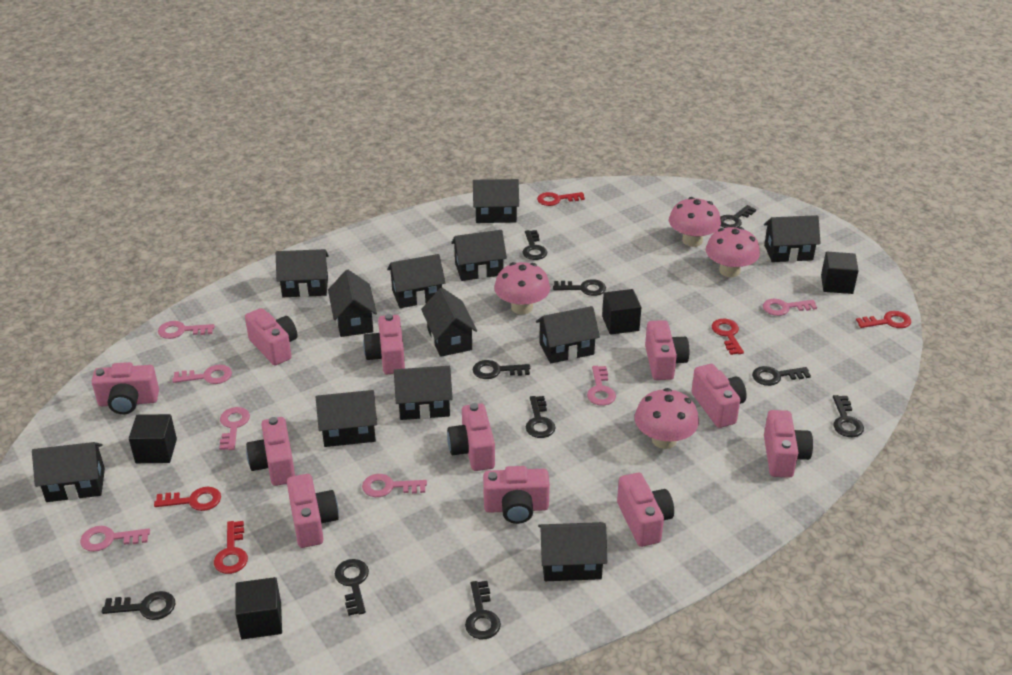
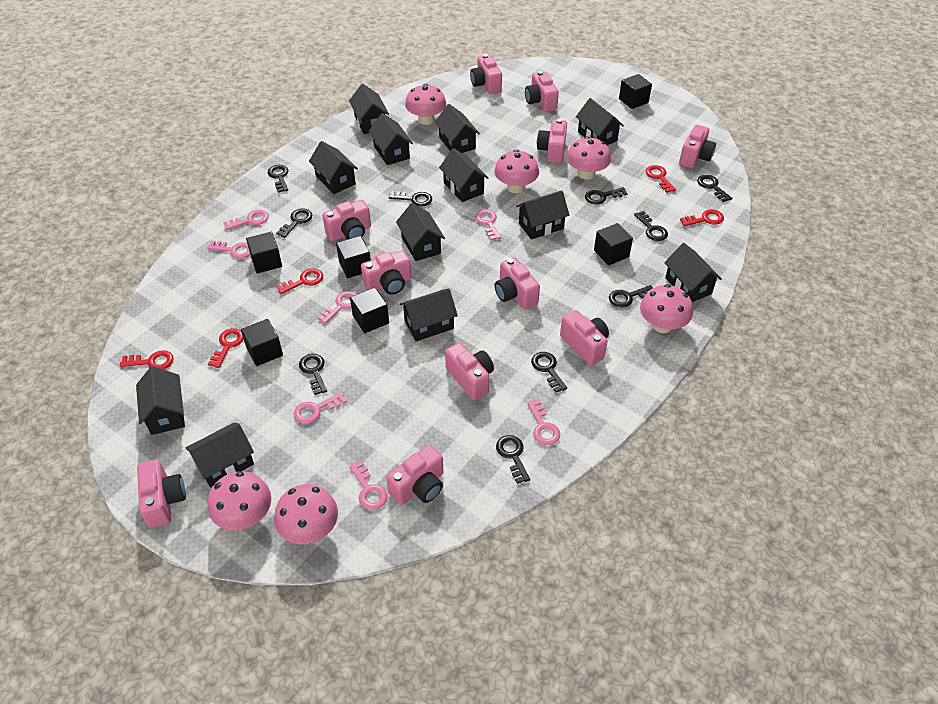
black cube: 4 -> 6
pink mushroom: 4 -> 6

